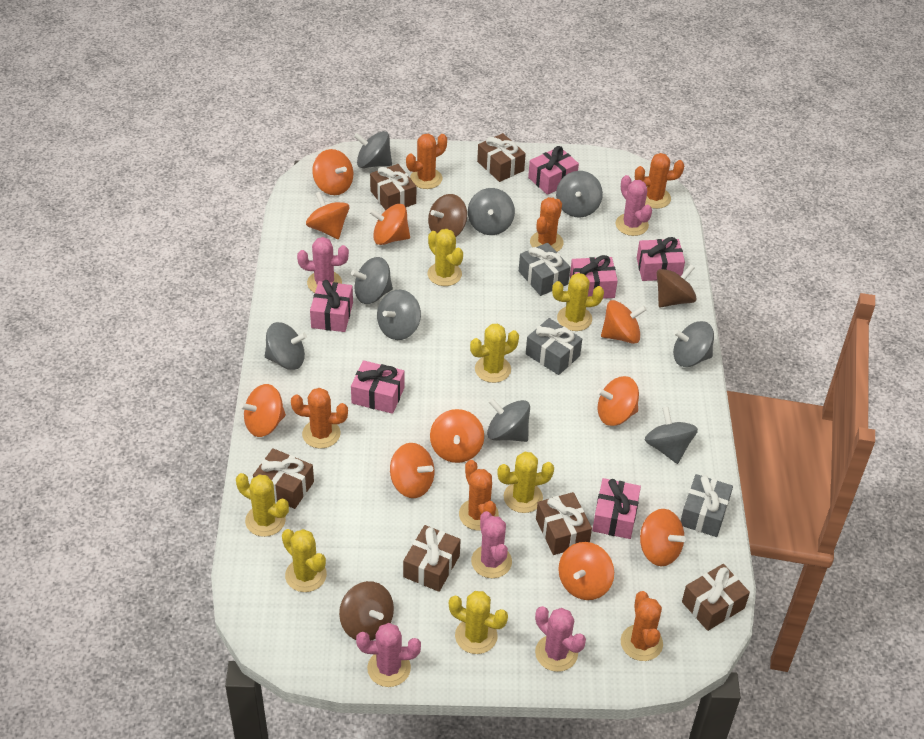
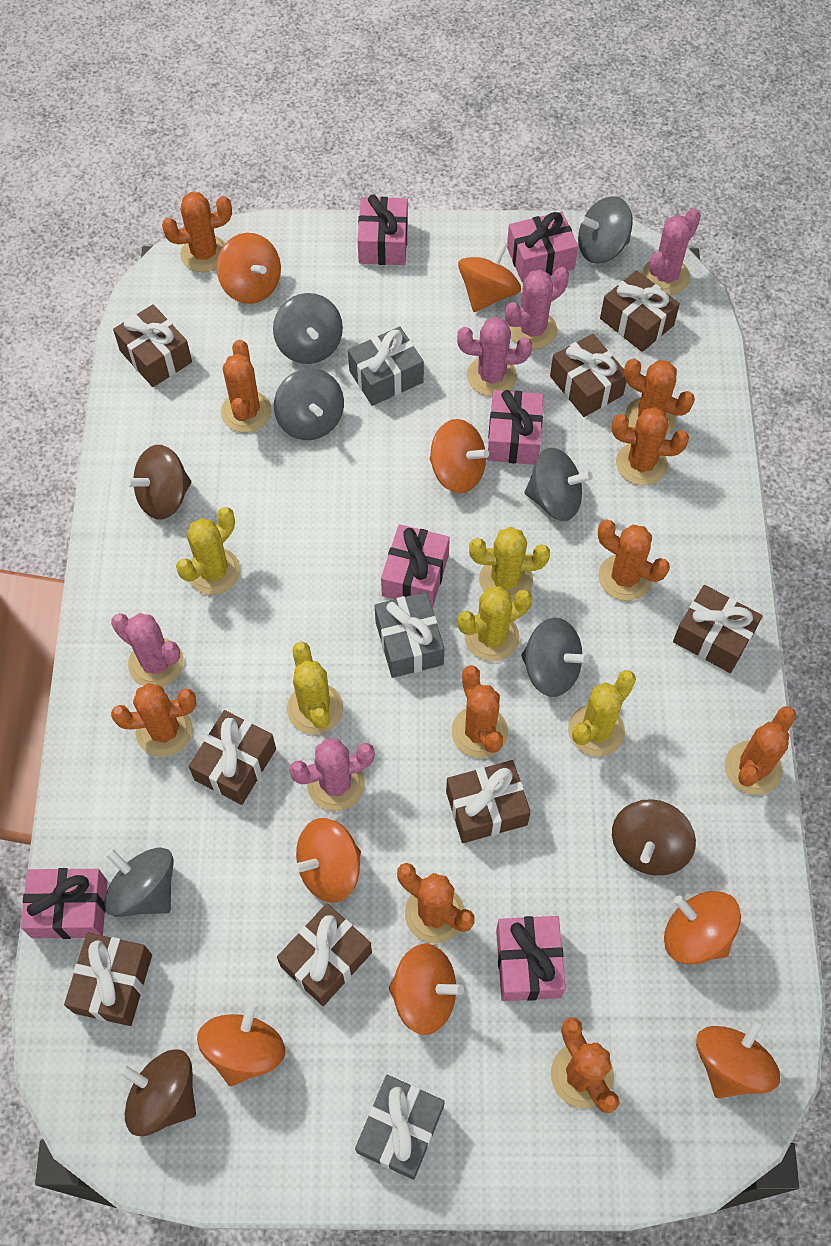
brown gift: 6 -> 8
grey spinning top: 9 -> 6
orange cactus: 6 -> 10
orange spinning top: 10 -> 8
yellow cactus: 7 -> 5

